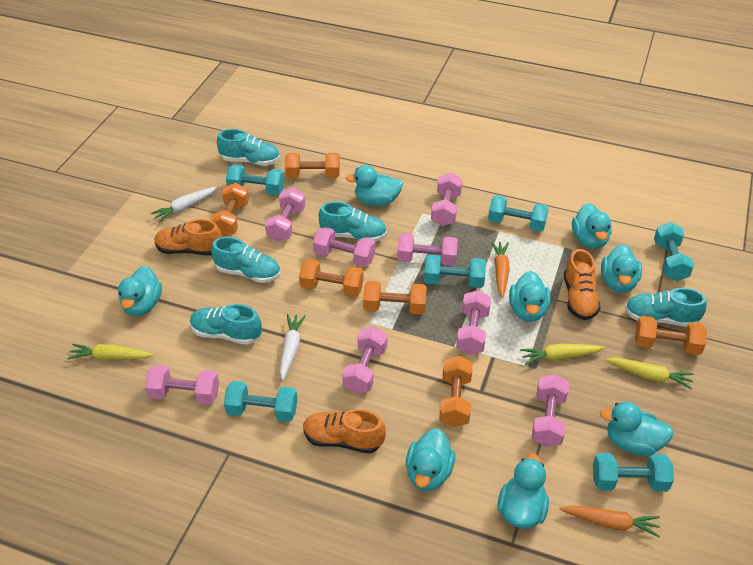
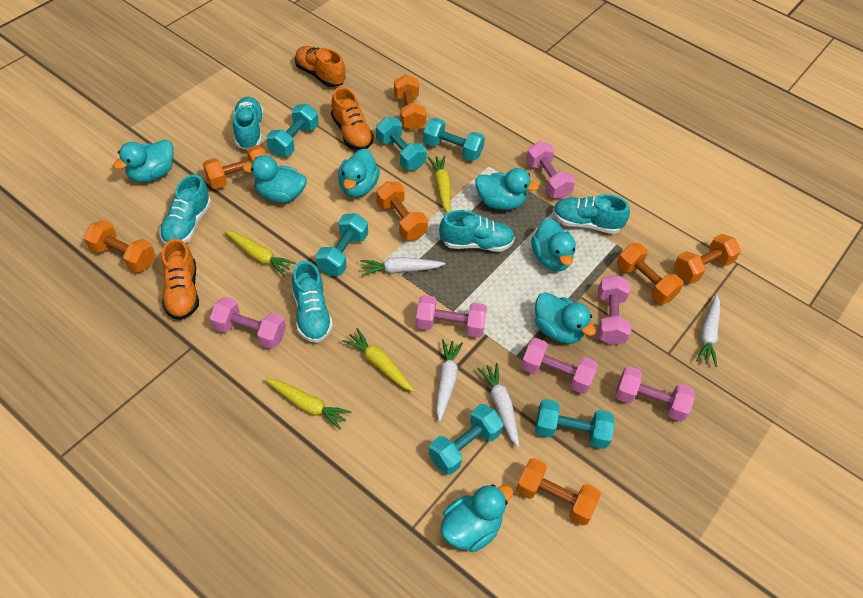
orange carrot: 2 -> 0
orange dumbbell: 6 -> 7
pink dumbbell: 8 -> 6
turquoise duck: 8 -> 7
white carrot: 2 -> 4
yellow carrot: 3 -> 4

